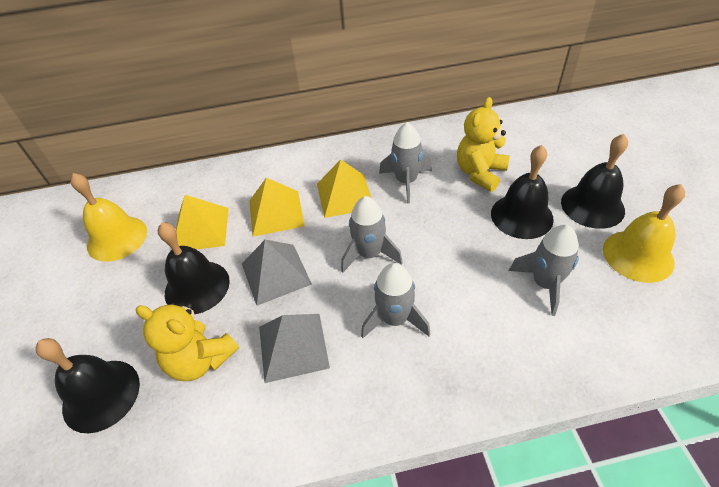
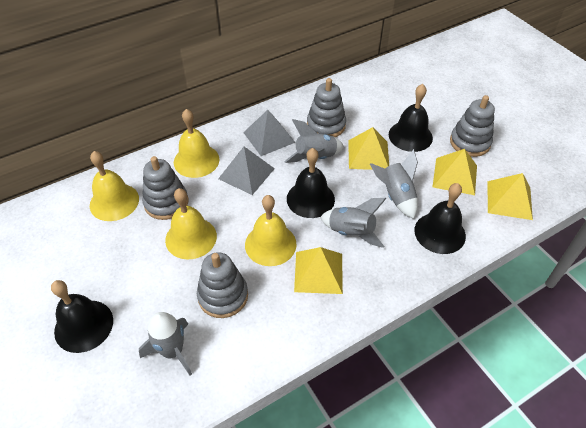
grey stacking toy: 0 -> 4
yellow bell: 2 -> 4
yellow pyramid: 3 -> 4
yellow teddy bear: 2 -> 0

